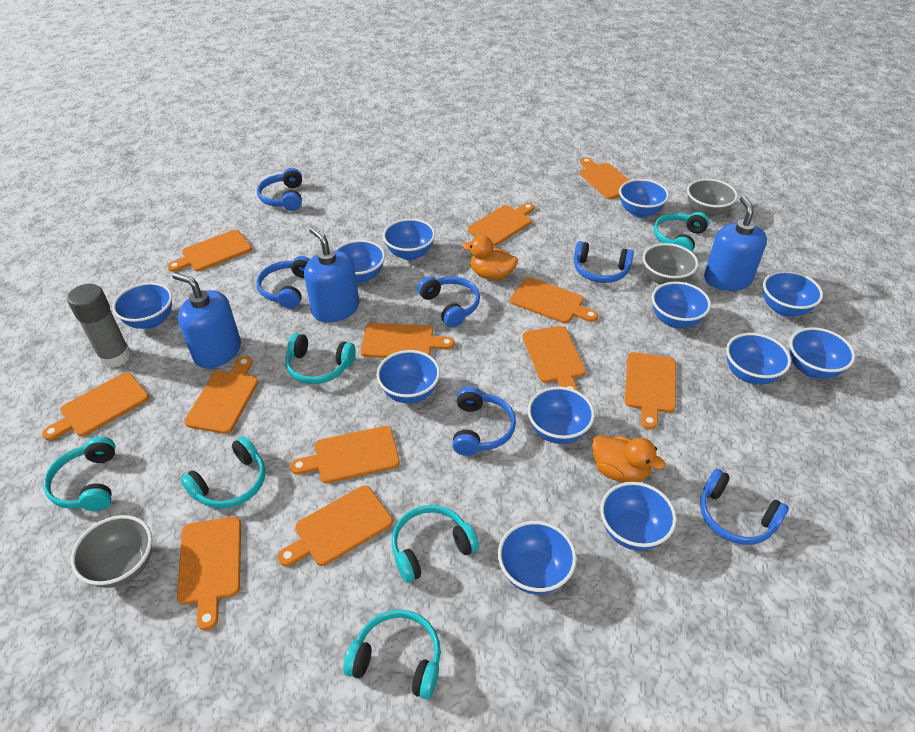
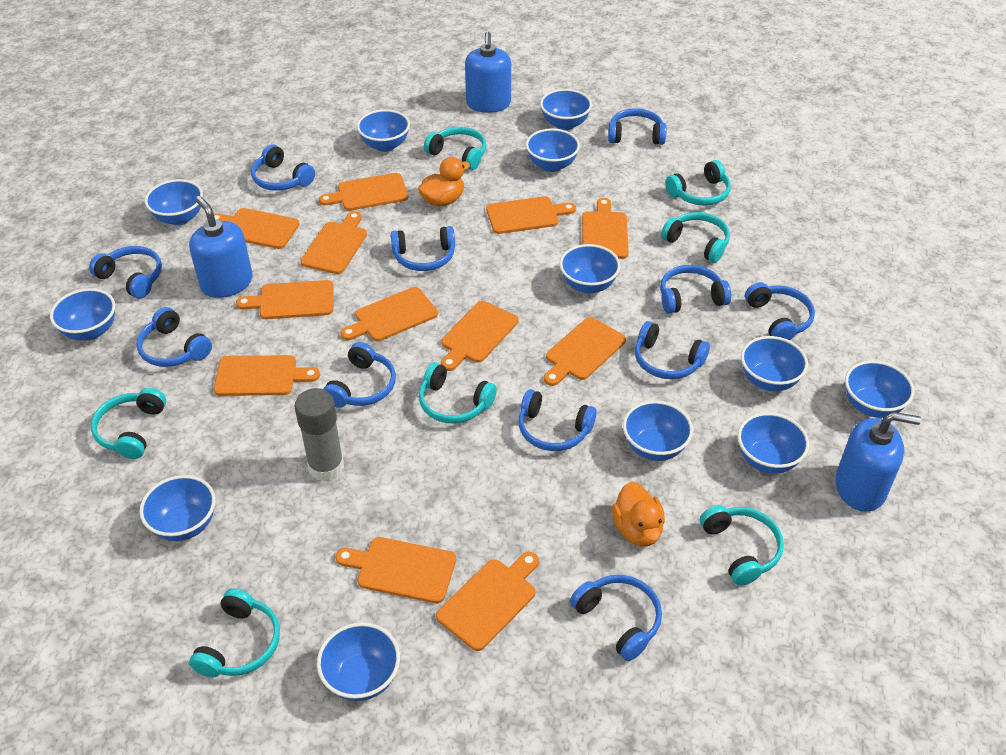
blue headphones: 6 -> 11
grey bowl: 3 -> 0
turquoise headphones: 6 -> 7

